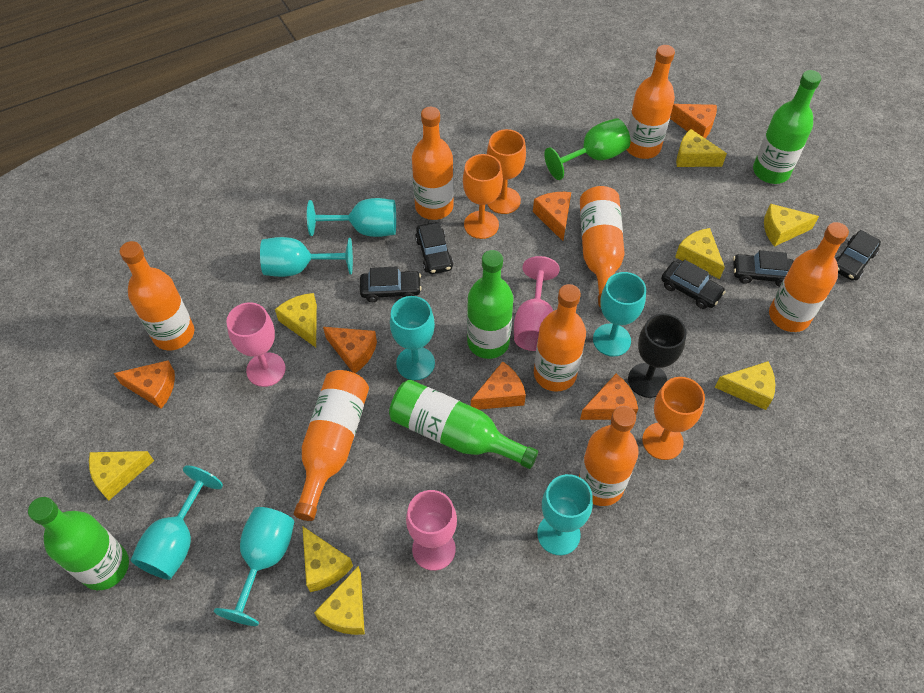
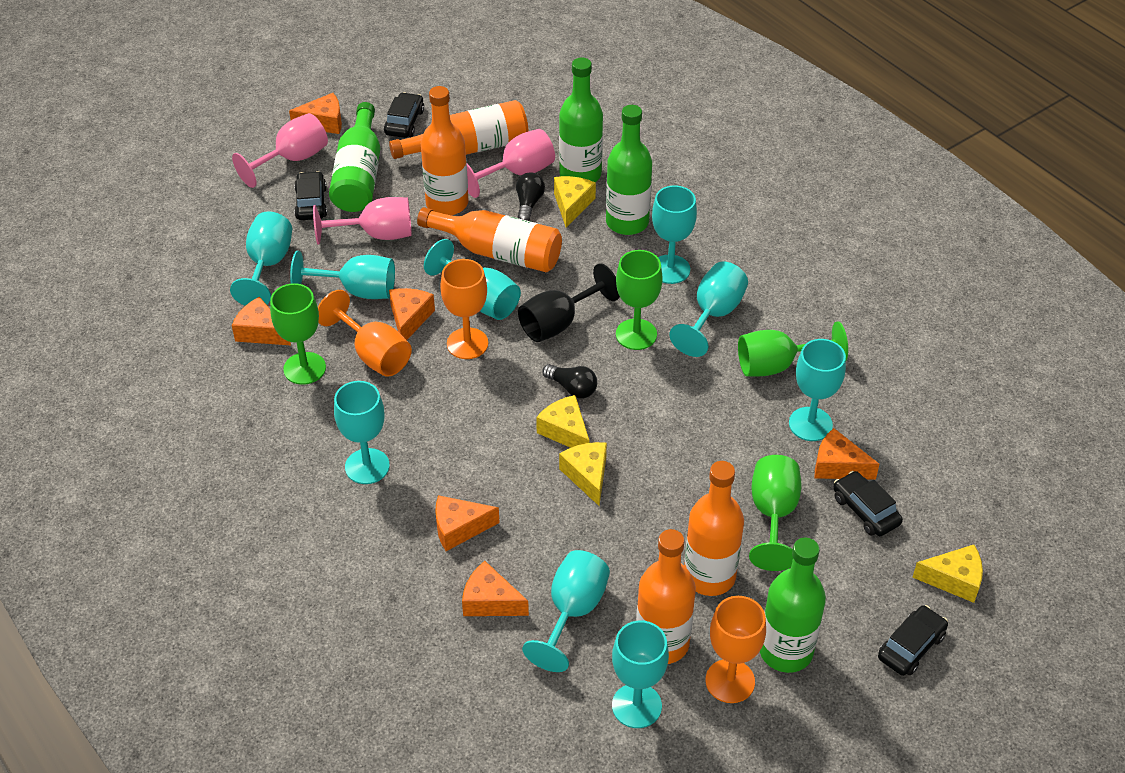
black car: 5 -> 4
black light bulb: 0 -> 2
green goblet: 1 -> 4
orange bottle: 8 -> 5
turquoise goblet: 7 -> 9
yellow cheese: 8 -> 4

